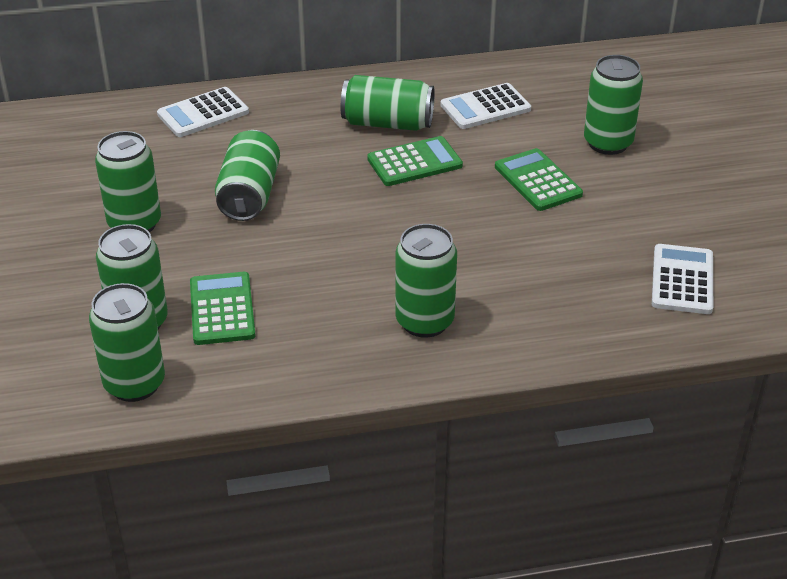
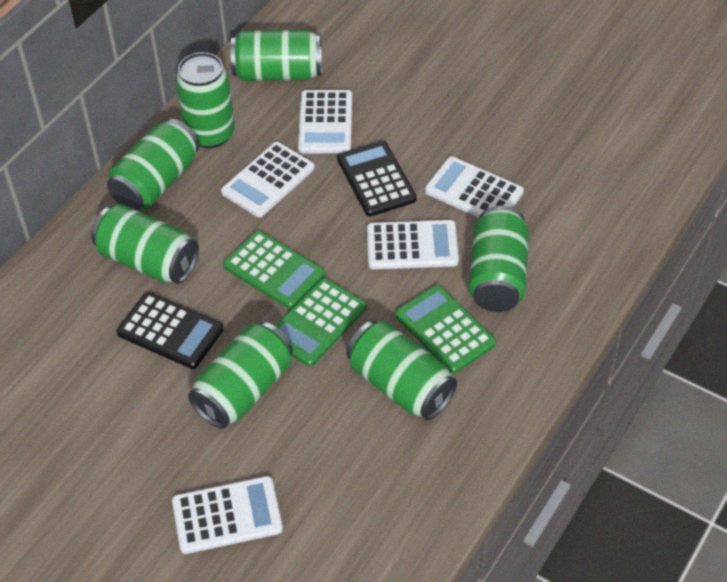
black calculator: 0 -> 2
white calculator: 3 -> 5

